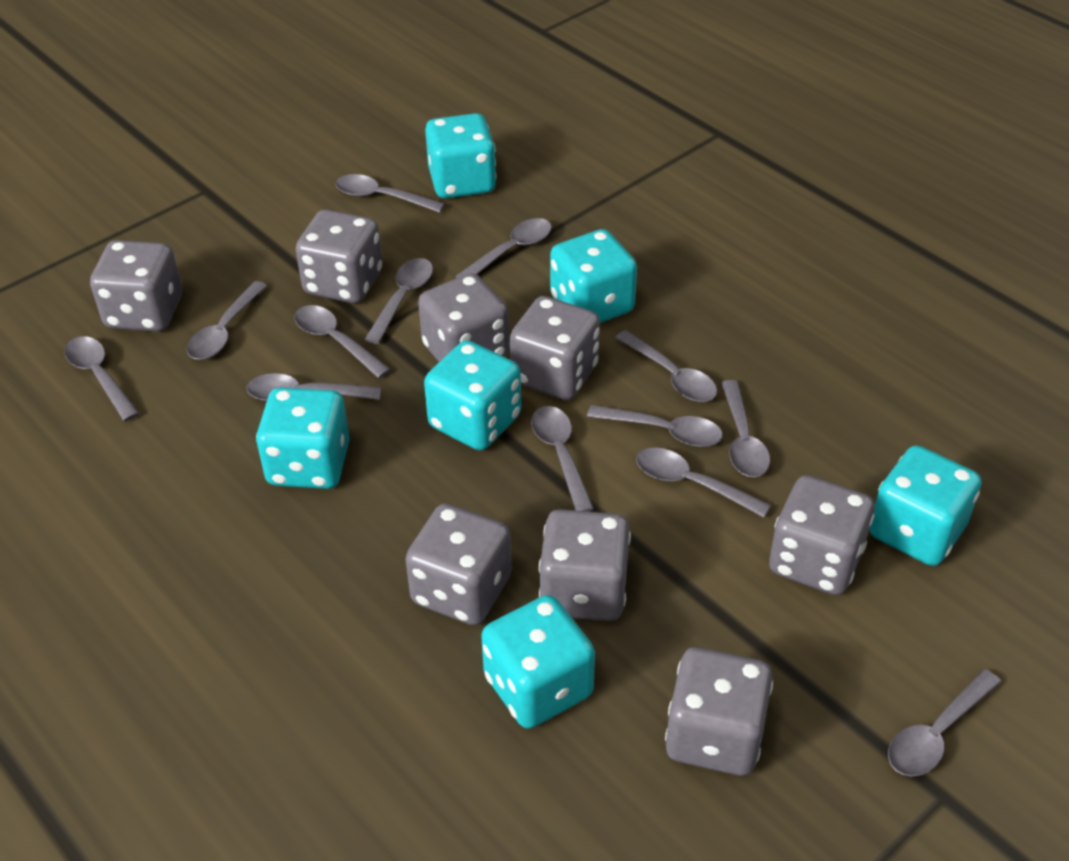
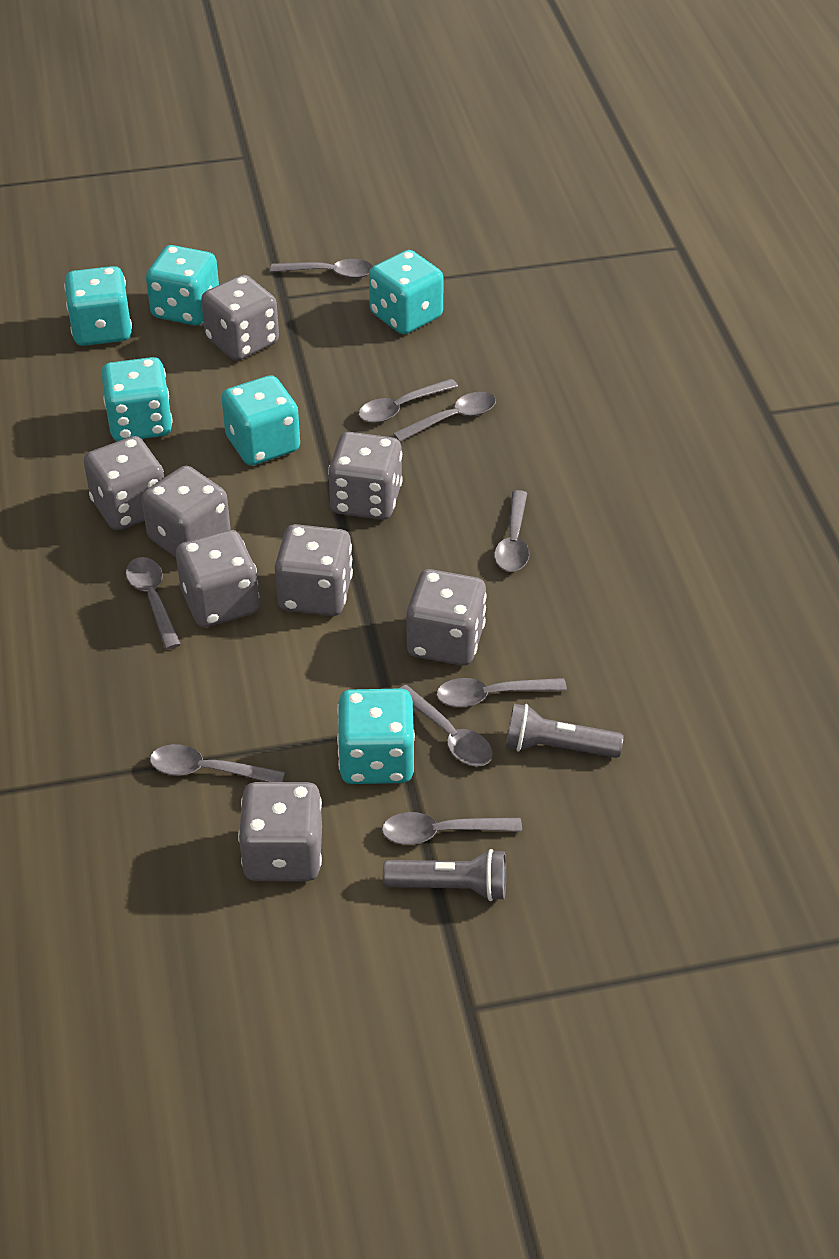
grey flashlight: 0 -> 2
grey spoon: 13 -> 9

